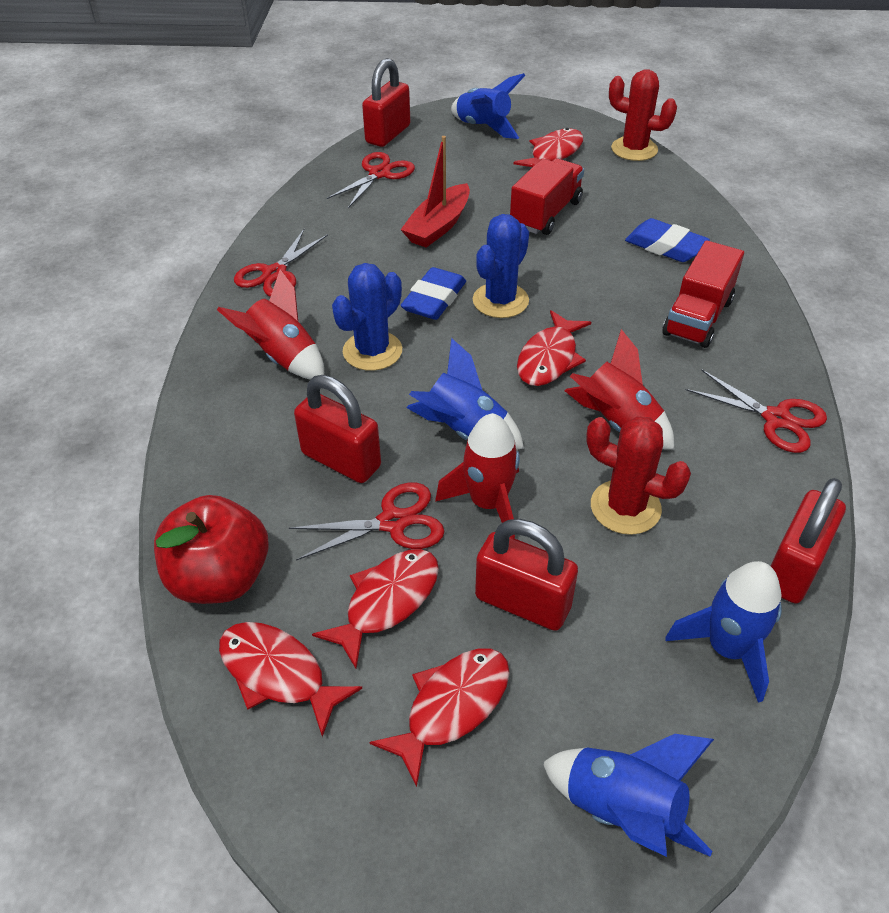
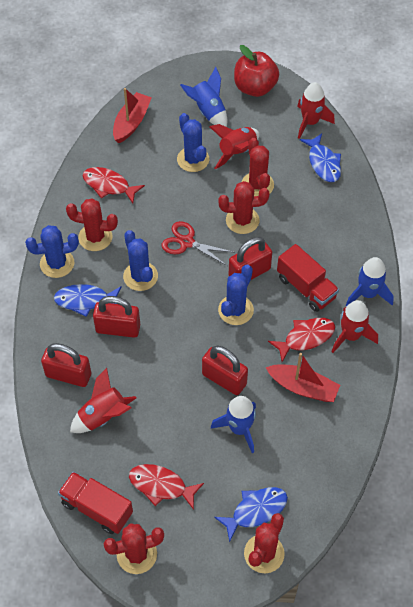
blue cactus: 2 -> 4
blue eraser: 2 -> 0
blue fish: 0 -> 3
blue rocket: 4 -> 3
red boat: 1 -> 2
red cactus: 2 -> 5
red fish: 5 -> 3
red rocket: 3 -> 4
red scissors: 4 -> 1

